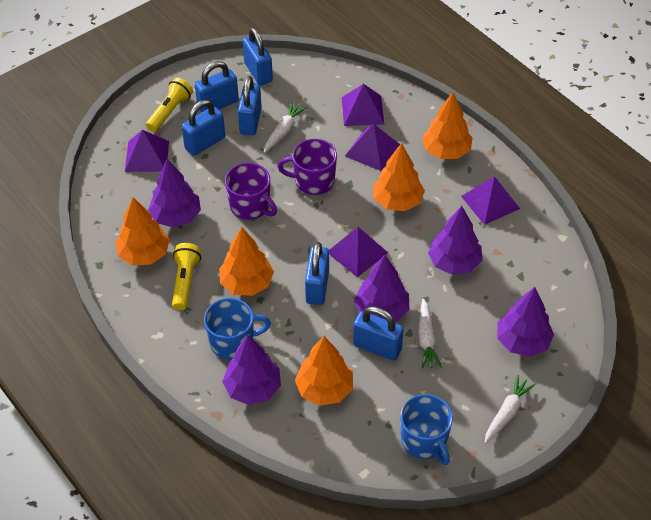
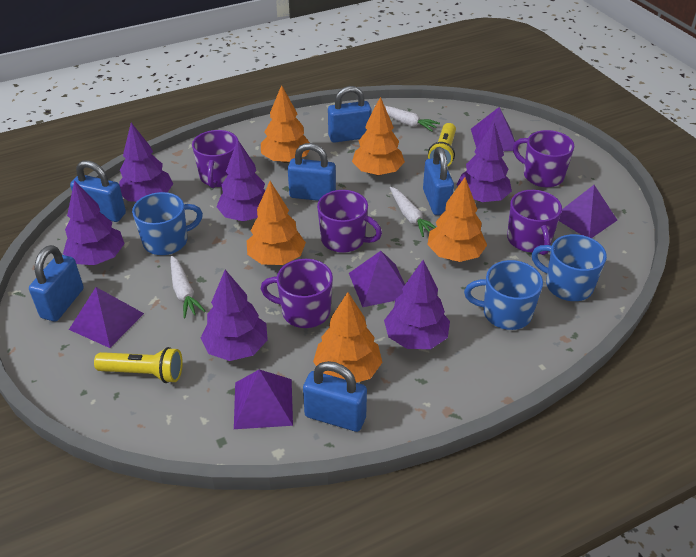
blue mug: 2 -> 3
purple mug: 2 -> 5
purple tree: 5 -> 6

